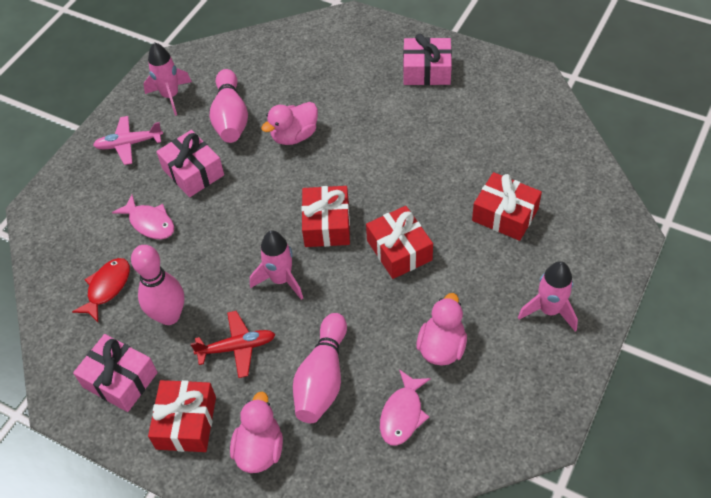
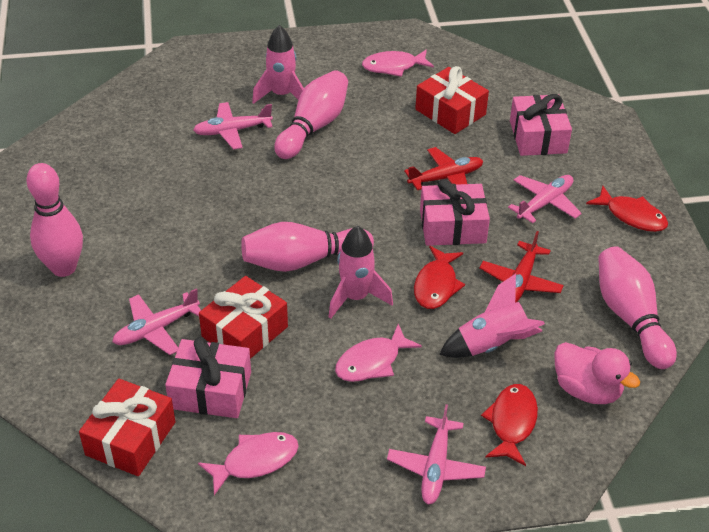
pink bowling pin: 3 -> 4
pink duck: 3 -> 1
pink fish: 2 -> 3
pink plane: 1 -> 4
red fish: 1 -> 3
red gift: 4 -> 3
red plane: 1 -> 2

